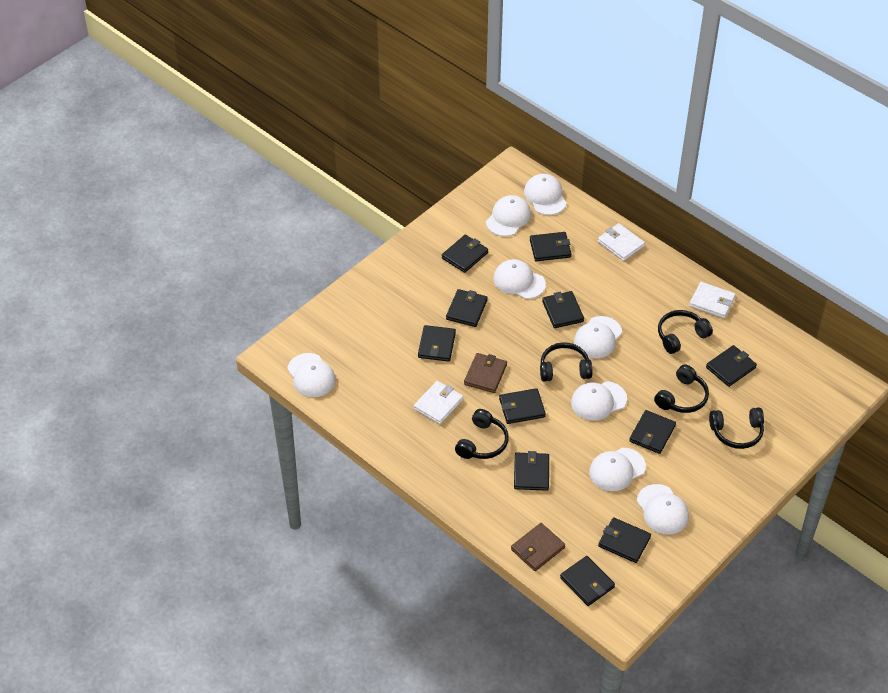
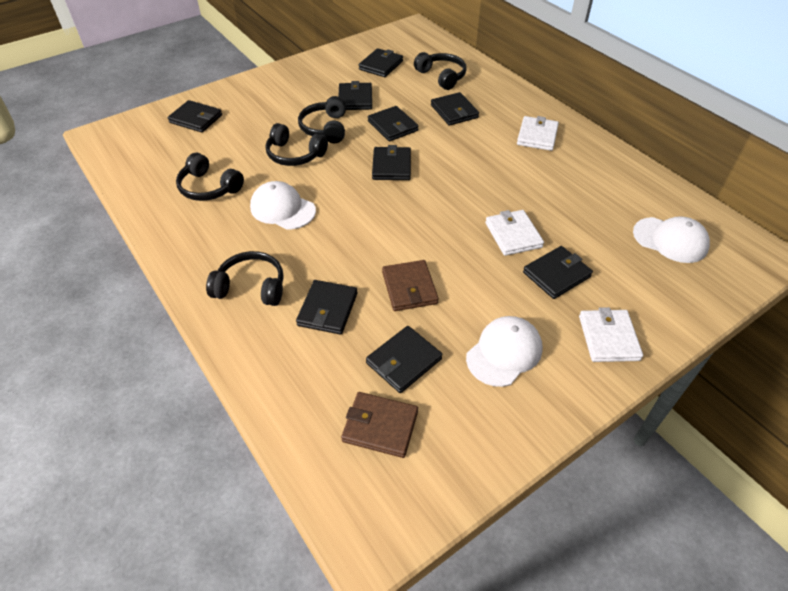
black wallet: 11 -> 9
white cap: 8 -> 3

